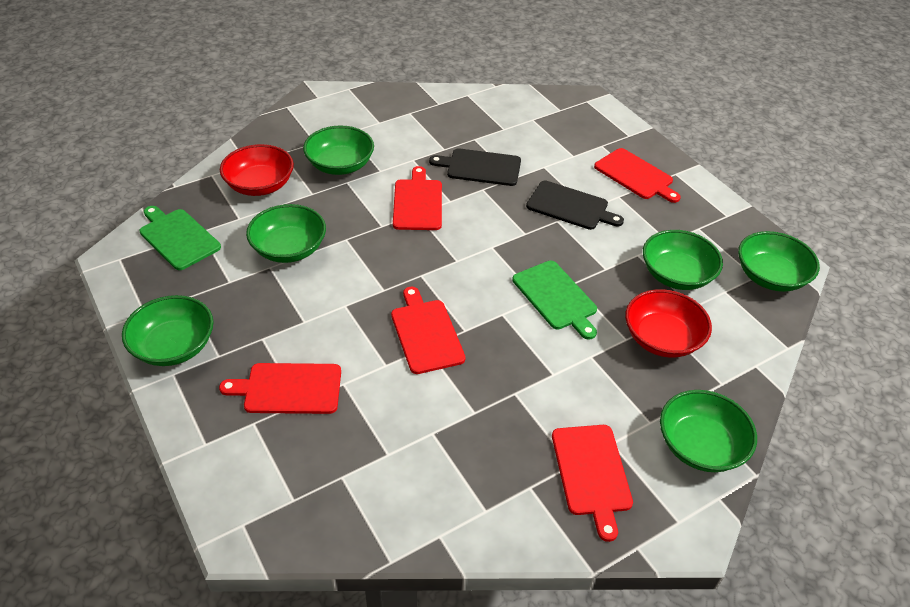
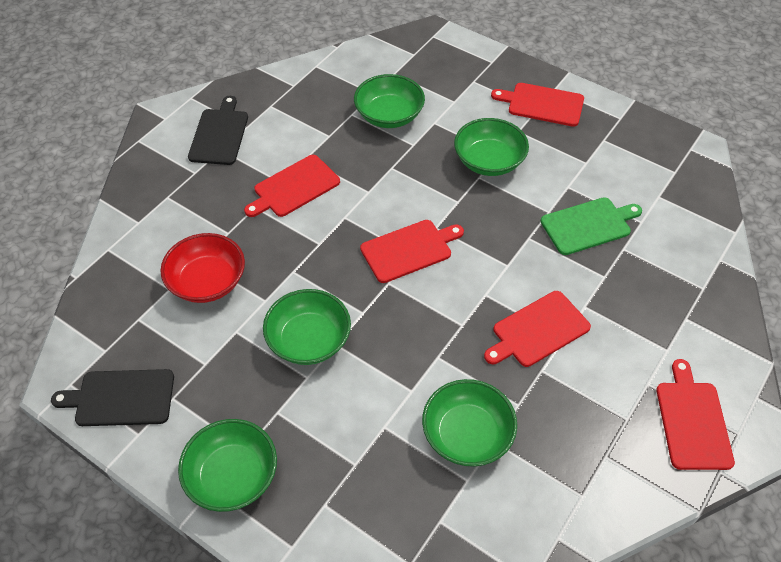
green bowl: 6 -> 5
green cutting board: 2 -> 1
red bowl: 2 -> 1

